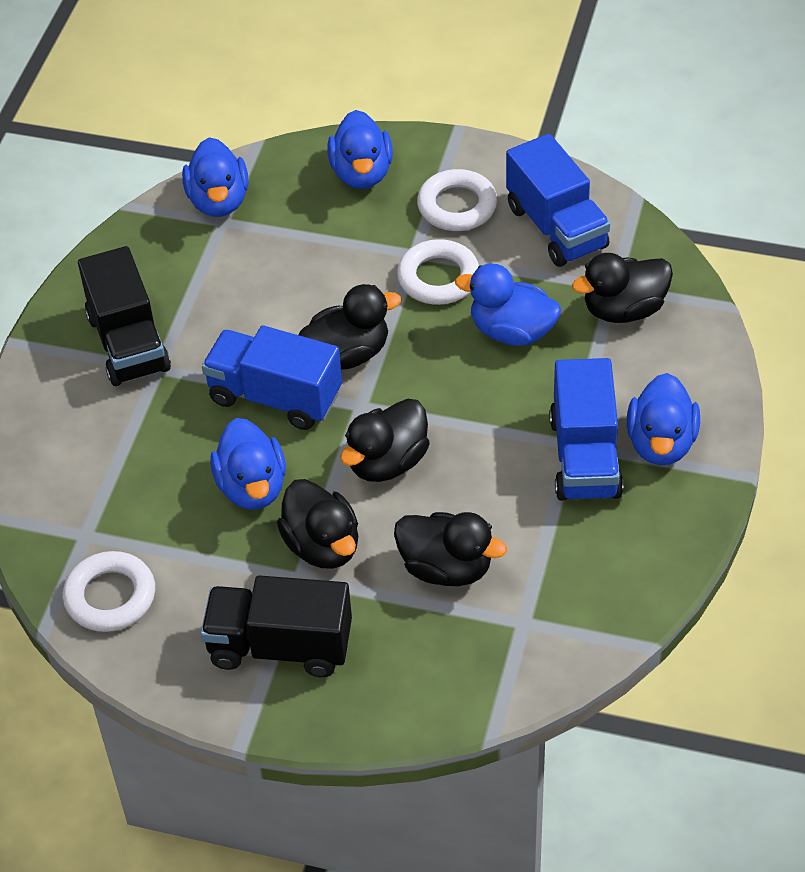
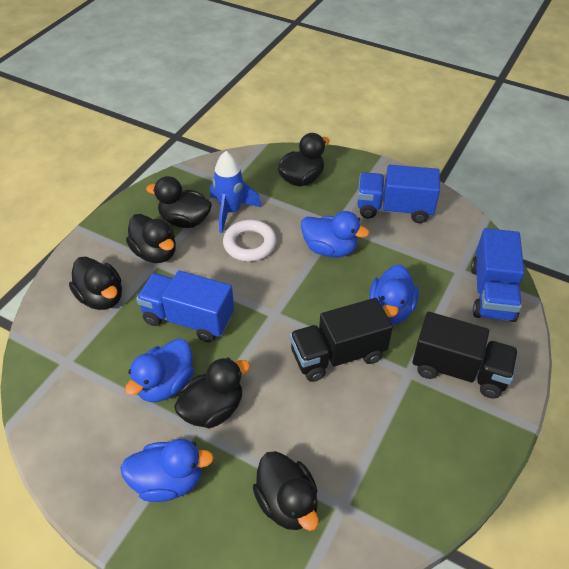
black duck: 5 -> 6
blue duck: 5 -> 4
blue rocket: 0 -> 1
white ring: 3 -> 1

